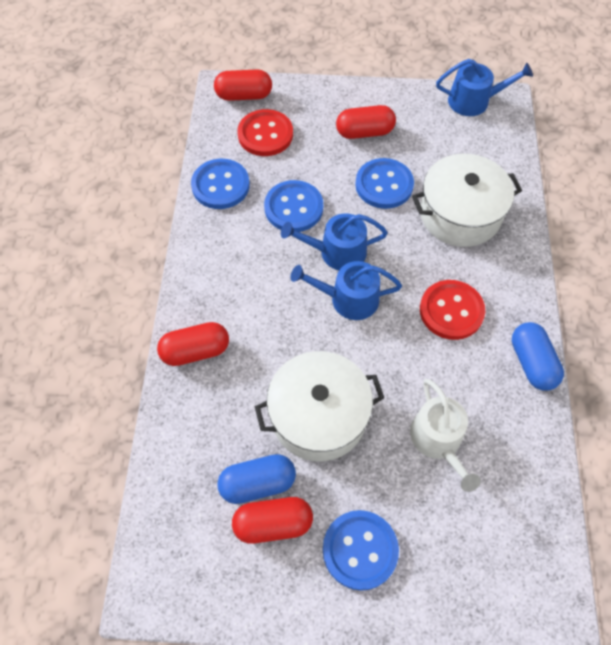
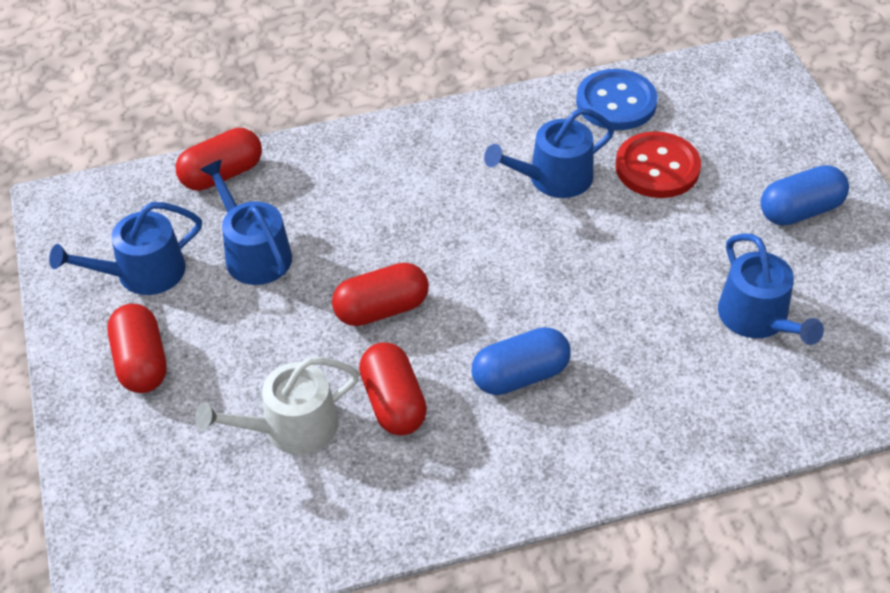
blue button: 4 -> 1
blue watering can: 3 -> 4
red button: 2 -> 1
white pot: 2 -> 0

